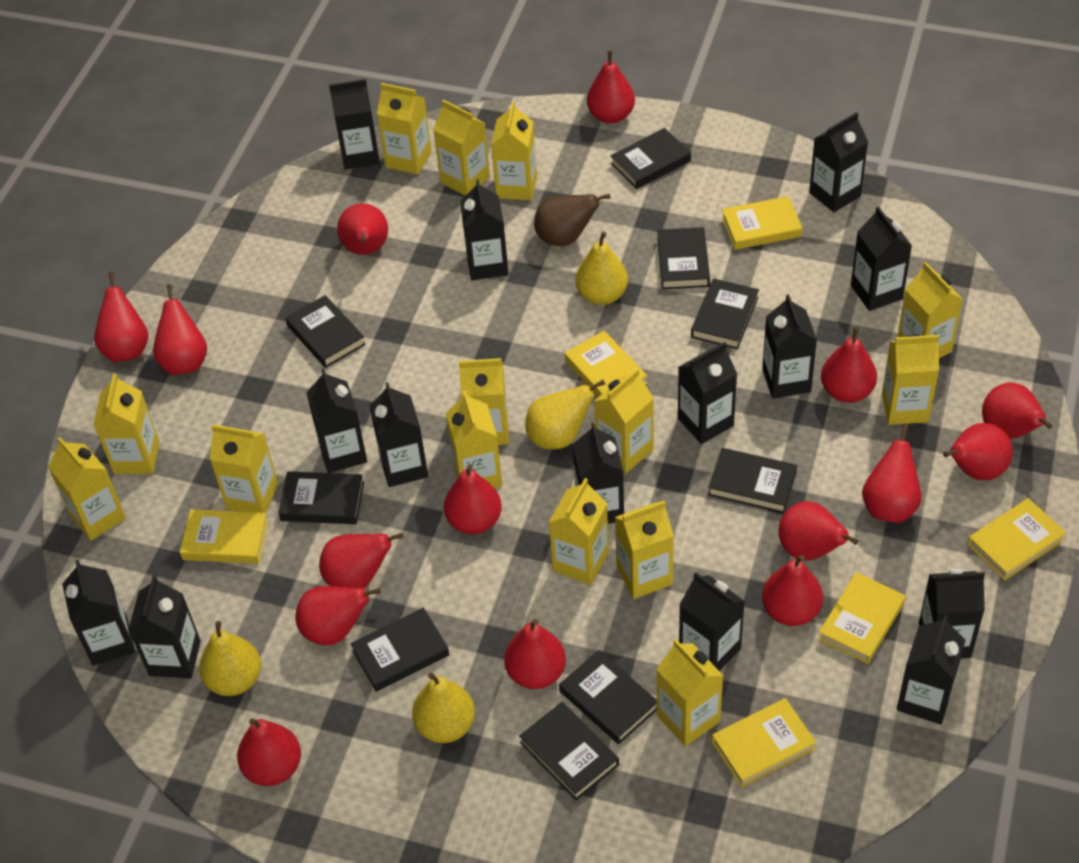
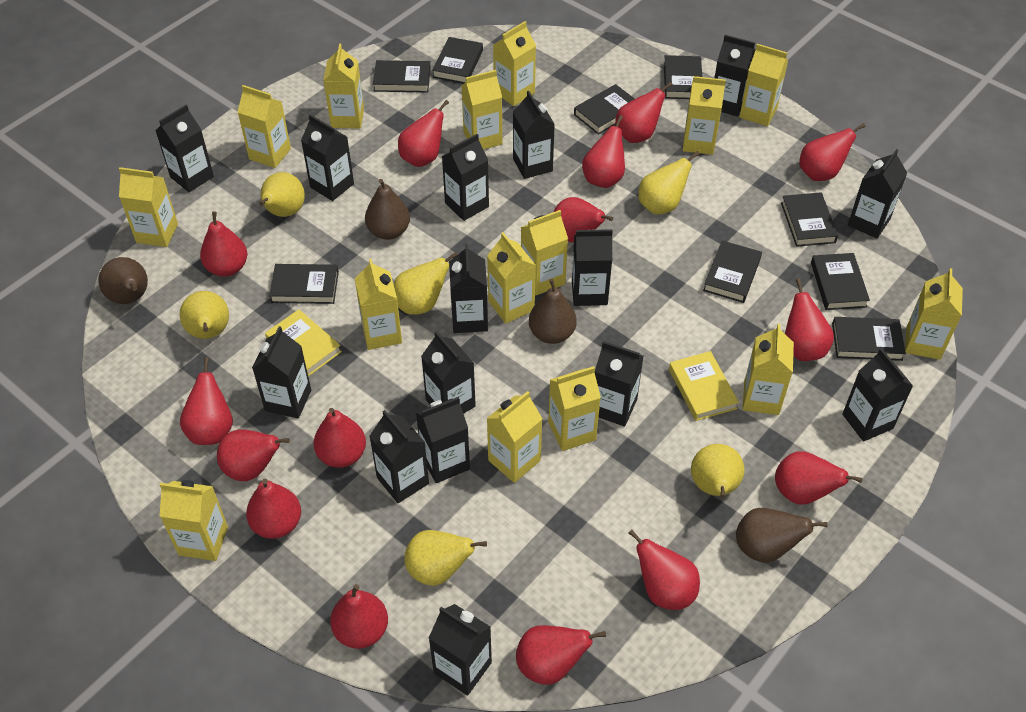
black carton: 14 -> 15
brown pear: 1 -> 4
yellow book: 6 -> 2
yellow carton: 14 -> 15
yellow pear: 4 -> 6

